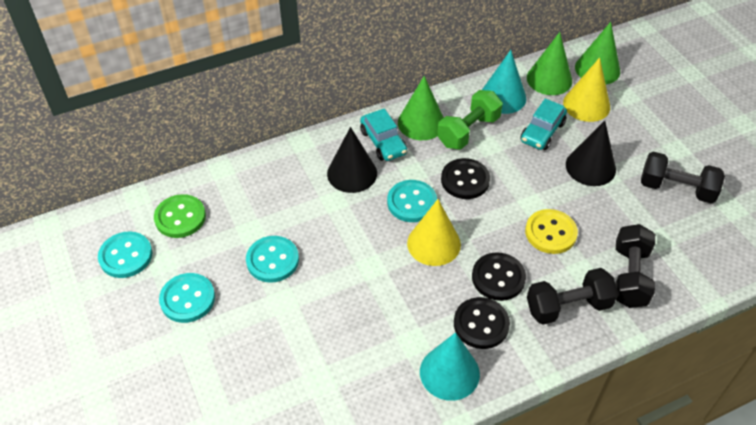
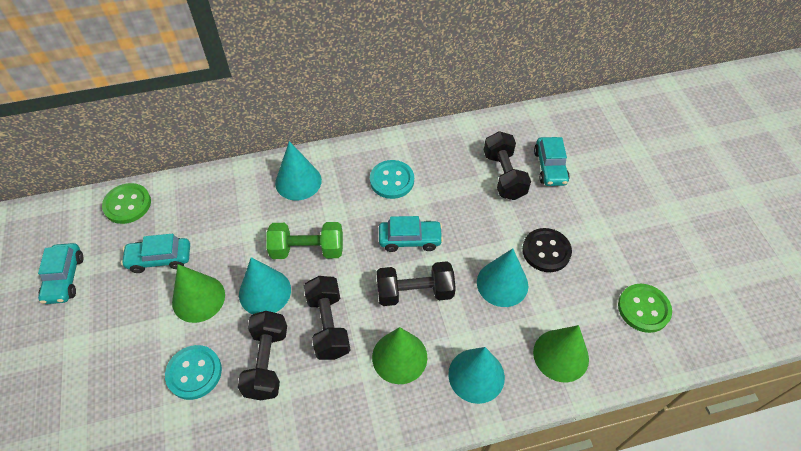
black button: 3 -> 1
black cone: 2 -> 0
black dumbbell: 3 -> 4
green button: 1 -> 2
turquoise button: 4 -> 2
turquoise car: 2 -> 4
turquoise cone: 2 -> 4
yellow button: 1 -> 0
yellow cone: 2 -> 0

